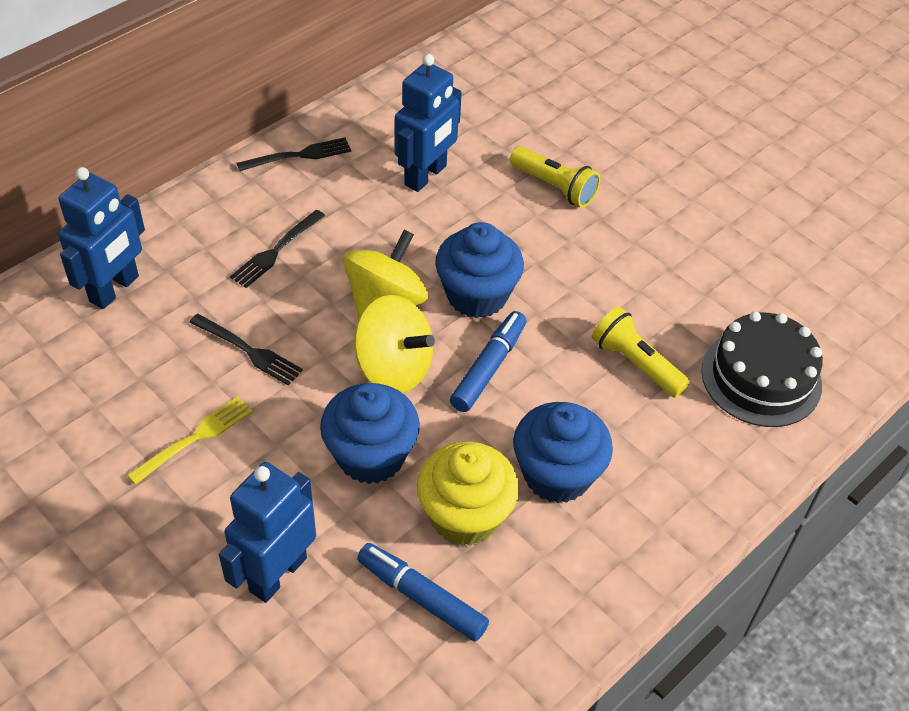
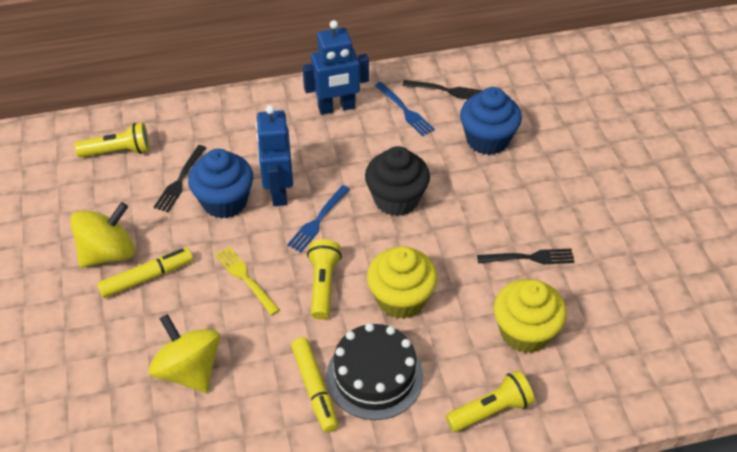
black cupcake: 0 -> 1
blue cupcake: 3 -> 2
blue fork: 0 -> 2
blue marker: 2 -> 0
blue robot: 3 -> 2
yellow cupcake: 1 -> 2
yellow flashlight: 2 -> 3
yellow marker: 0 -> 2

